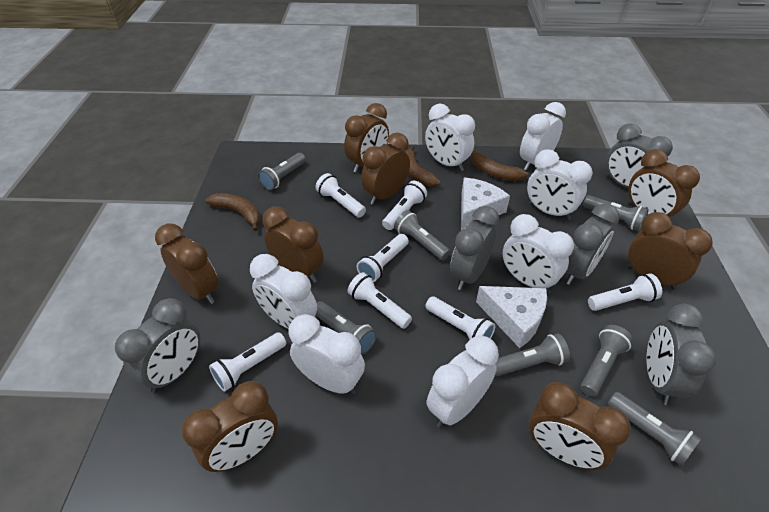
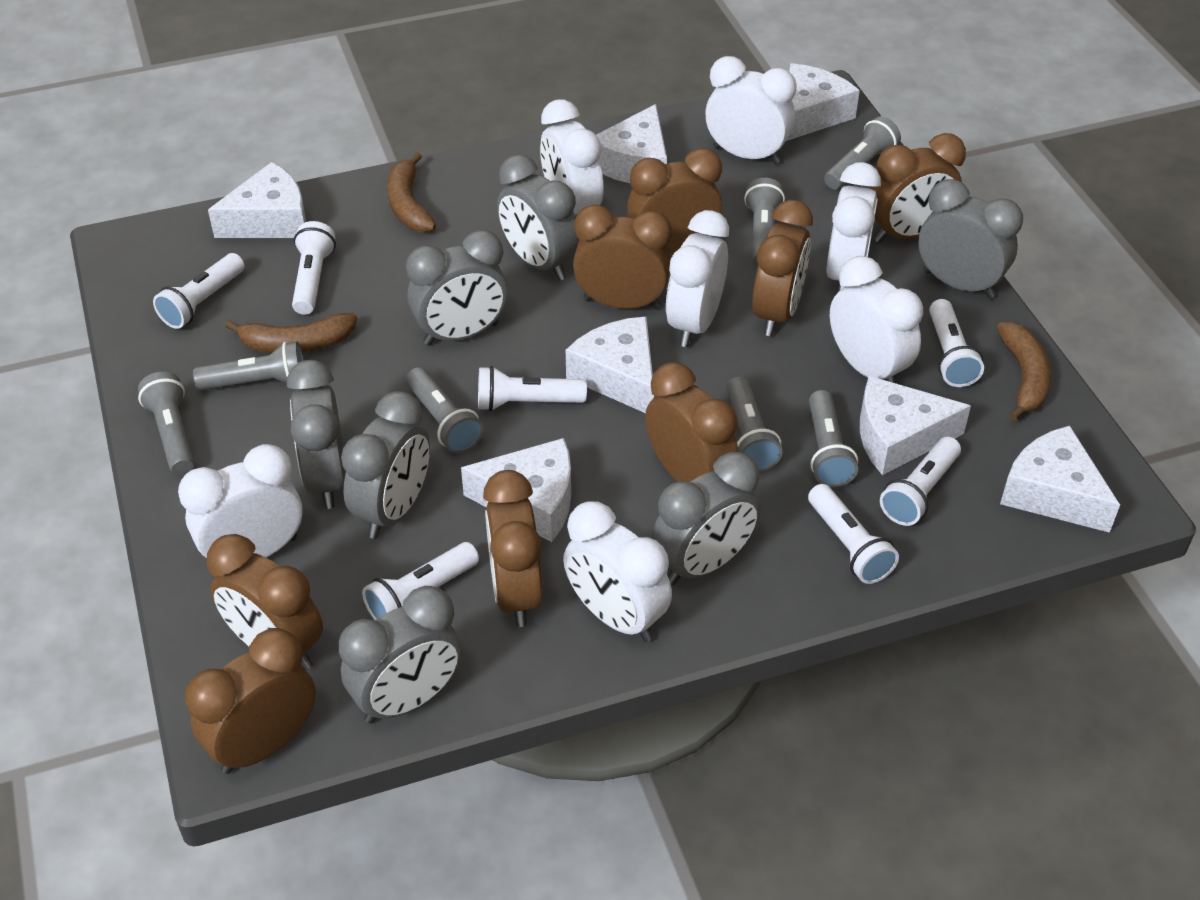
grey clock: 5 -> 7
white cheese: 2 -> 7

